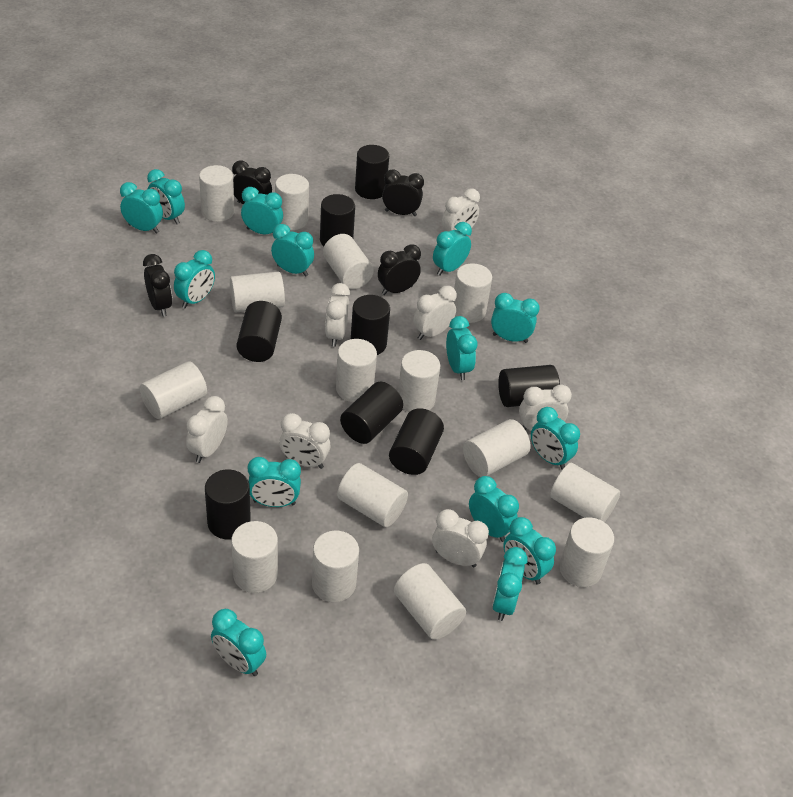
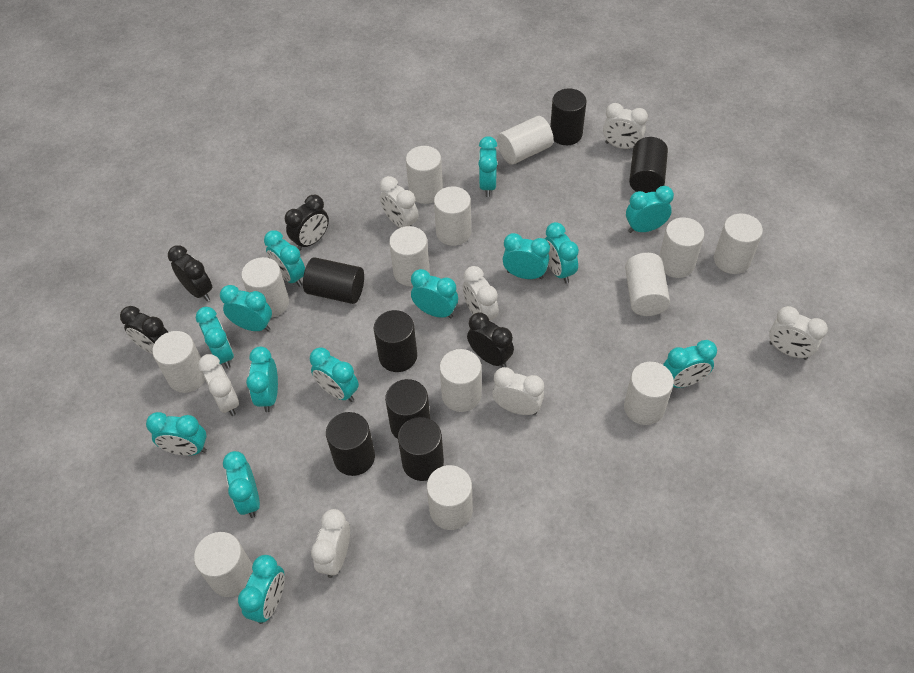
black cylinder: 8 -> 7
white cylinder: 15 -> 13

